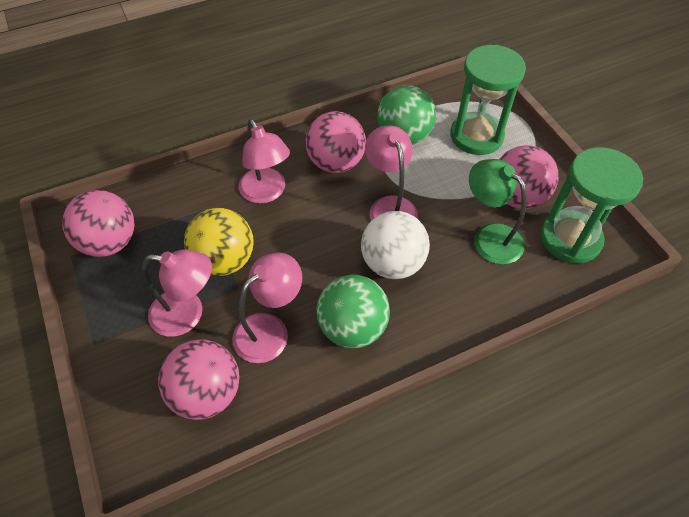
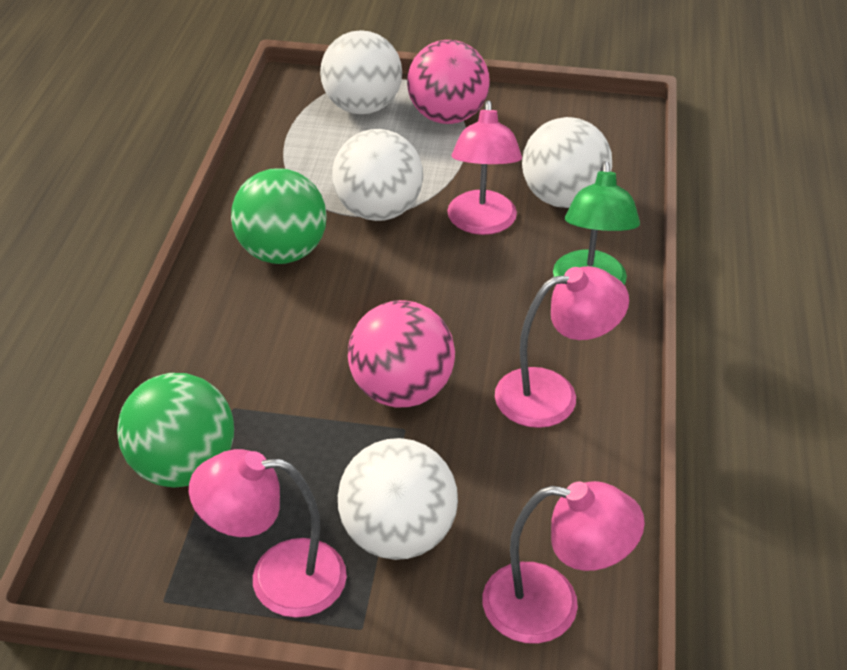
green hourglass: 2 -> 0
pink ball: 4 -> 2
white ball: 1 -> 4
yellow ball: 1 -> 0

